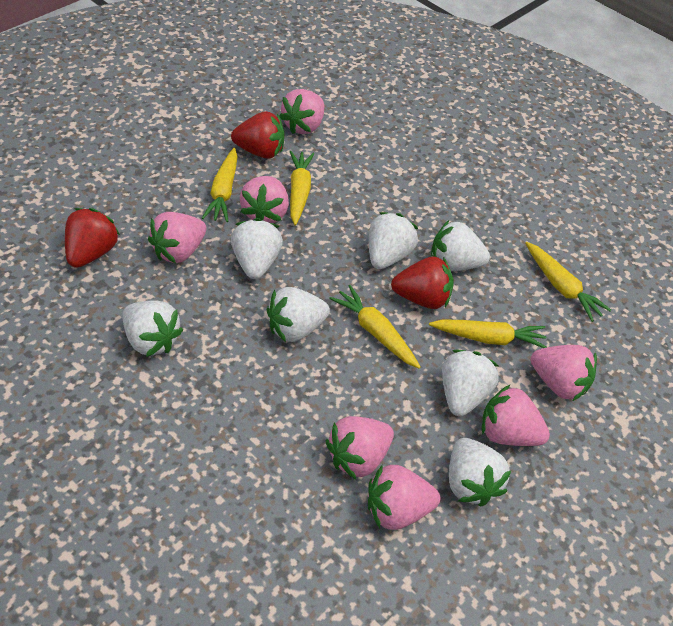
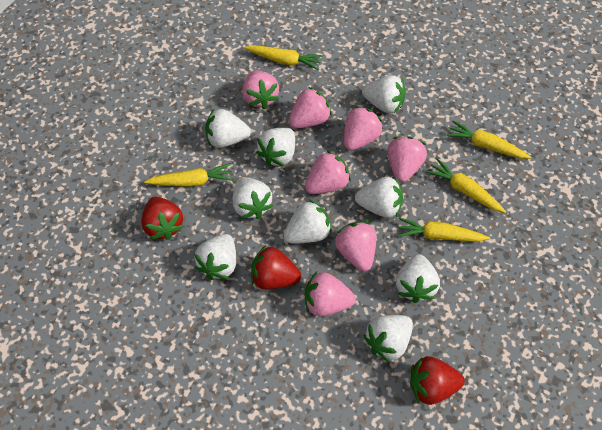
white strawberry: 7 -> 9

